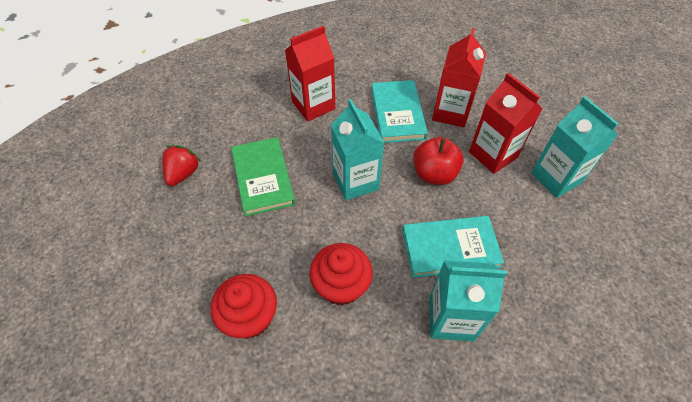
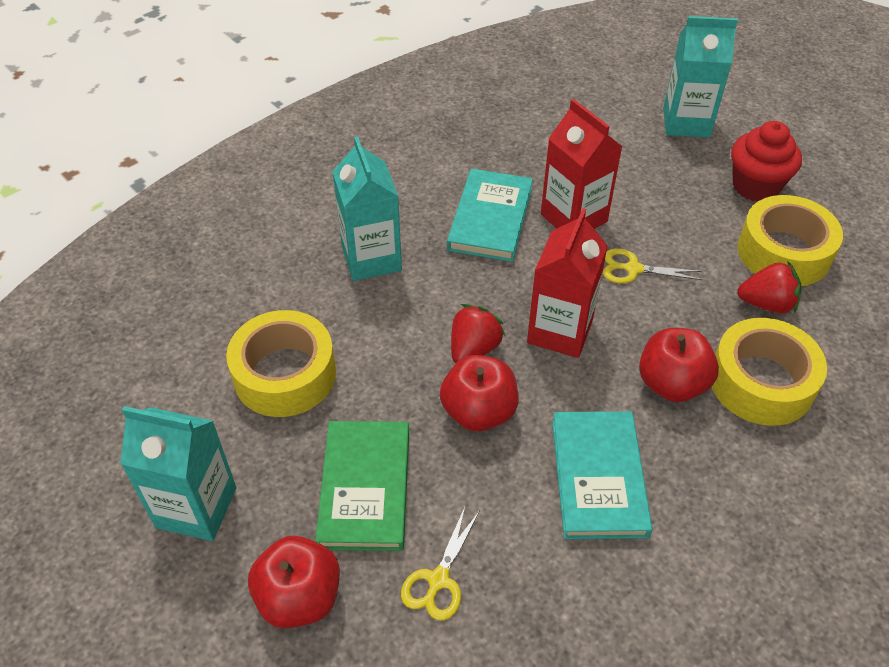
red apple: 1 -> 3
red carton: 3 -> 2
red cupcake: 2 -> 1
red strawberry: 1 -> 2
yellow scissors: 0 -> 2
yellow tape: 0 -> 3

